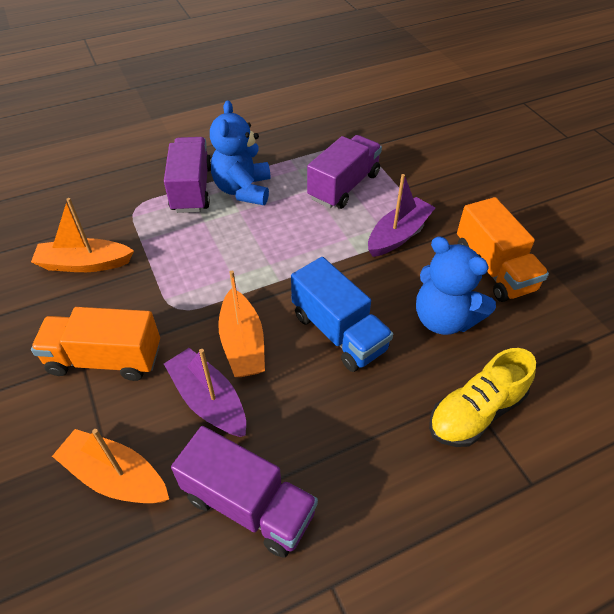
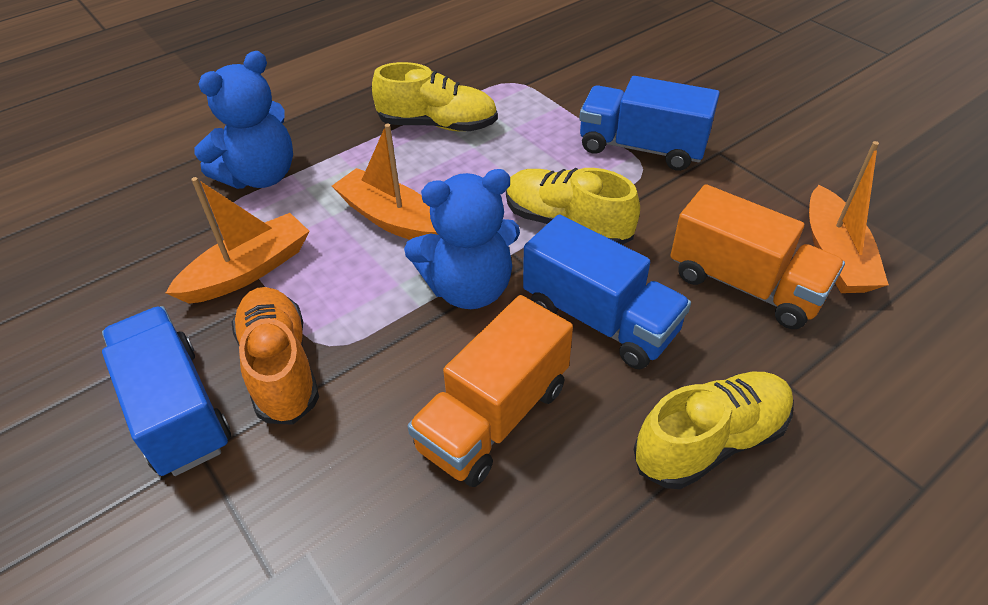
blue truck: 1 -> 3
orange shoe: 0 -> 1
purple boat: 2 -> 0
purple truck: 3 -> 0
yellow shoe: 1 -> 3

